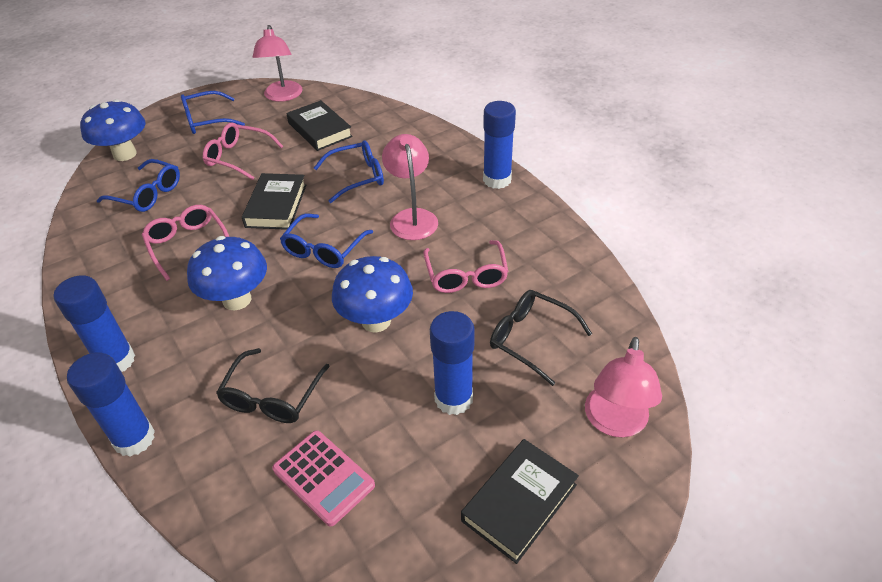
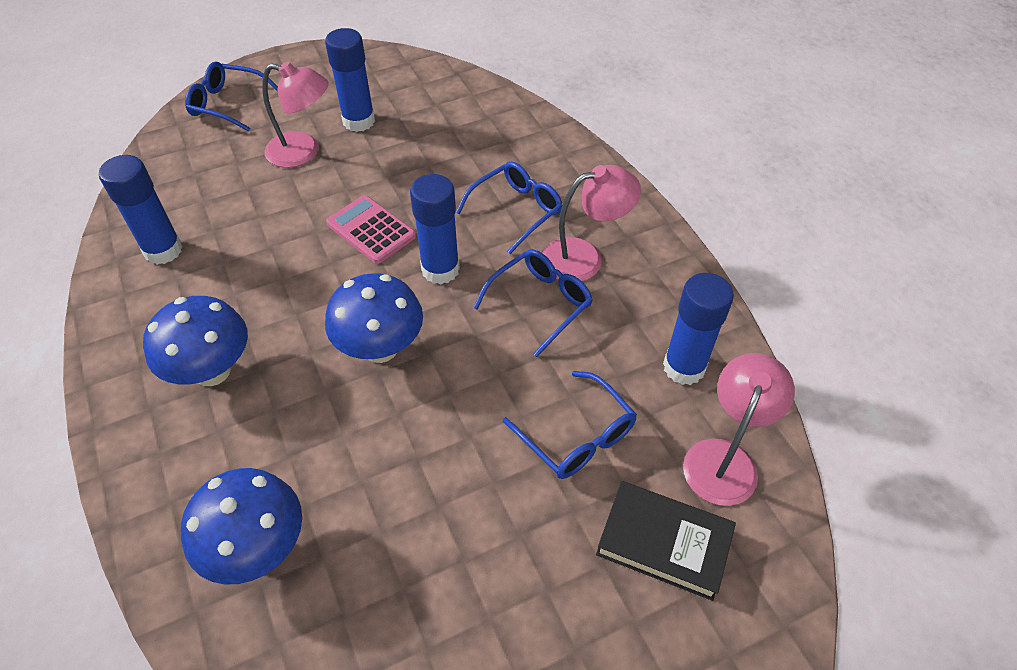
black book: 3 -> 1
black glasses: 2 -> 0
pink glasses: 3 -> 0

